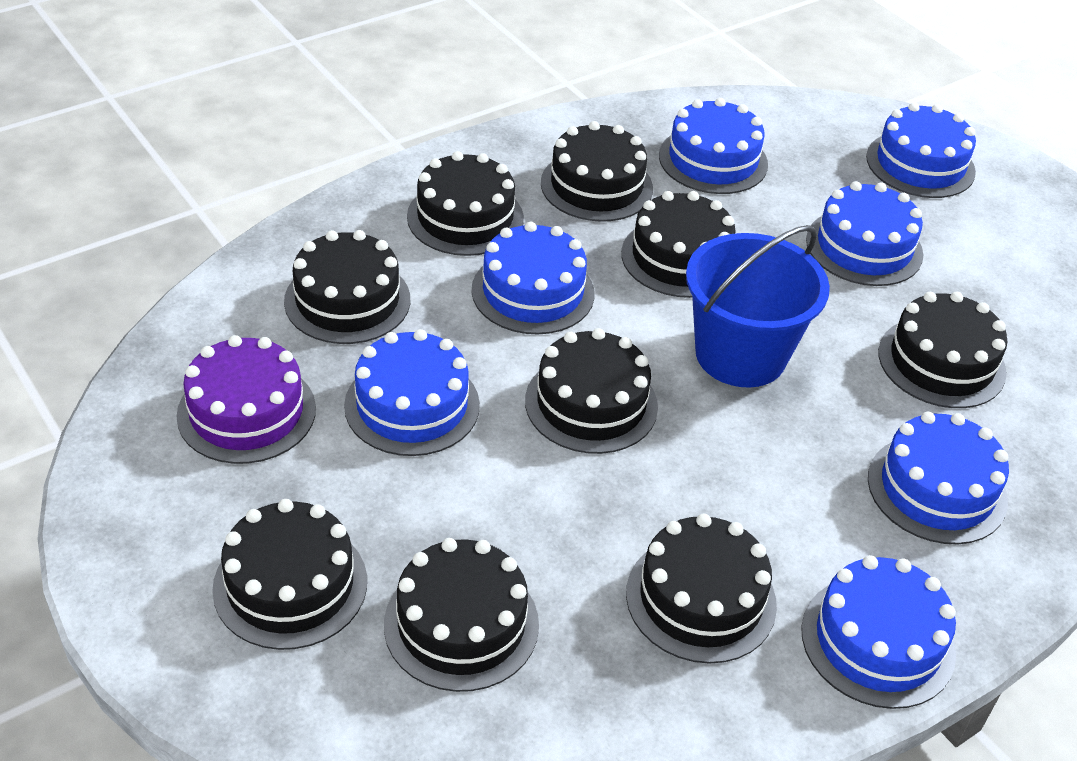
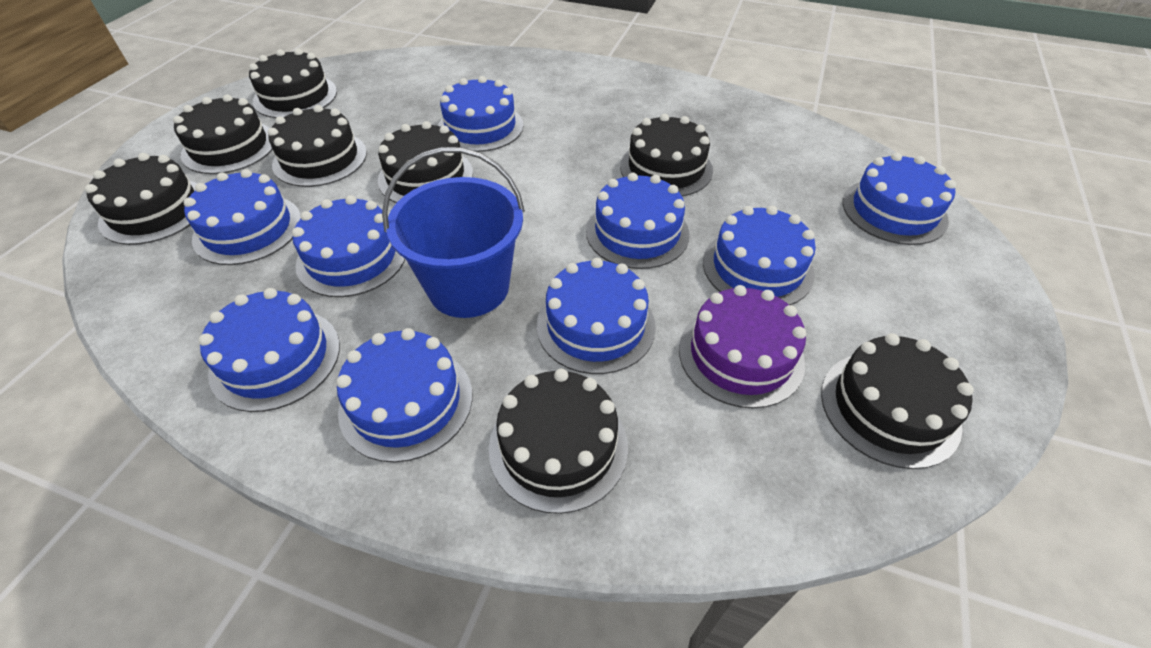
black cake: 9 -> 8
blue cake: 7 -> 9

